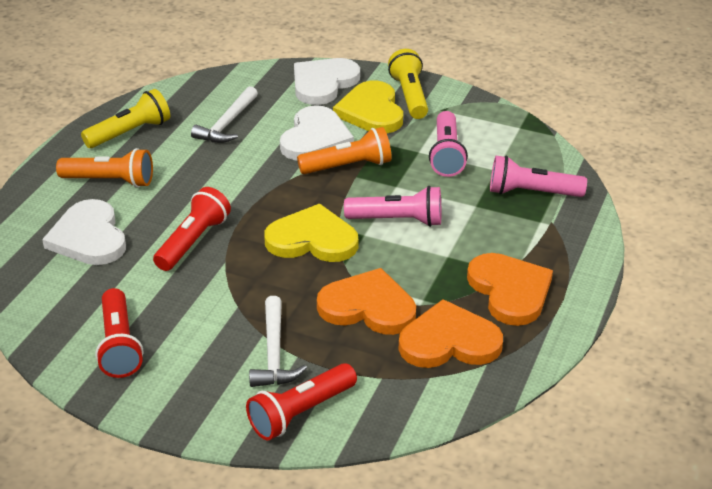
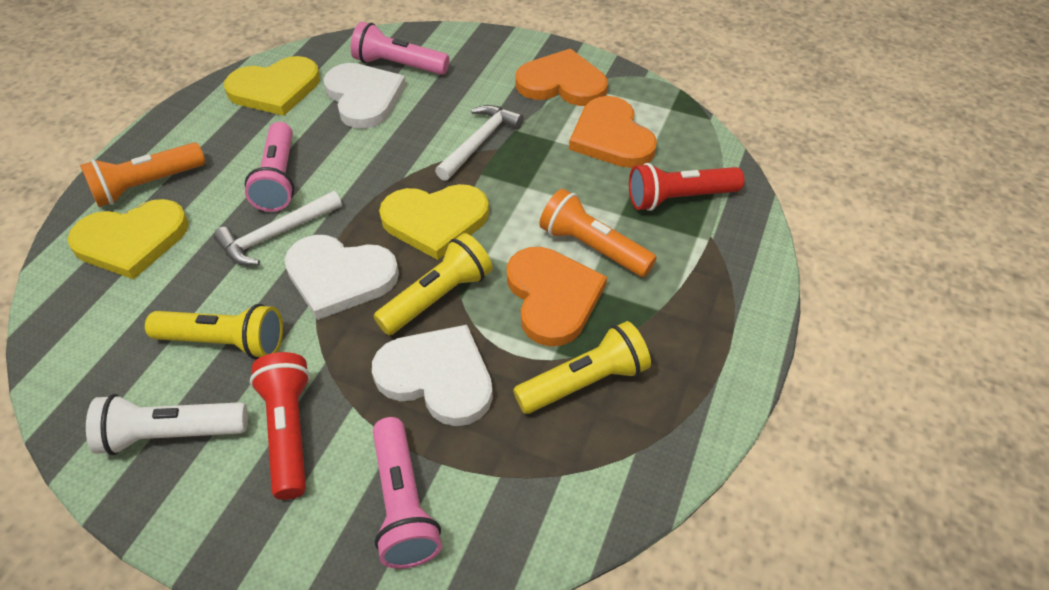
red flashlight: 3 -> 2
white flashlight: 0 -> 1
yellow flashlight: 2 -> 3
yellow heart: 2 -> 3

